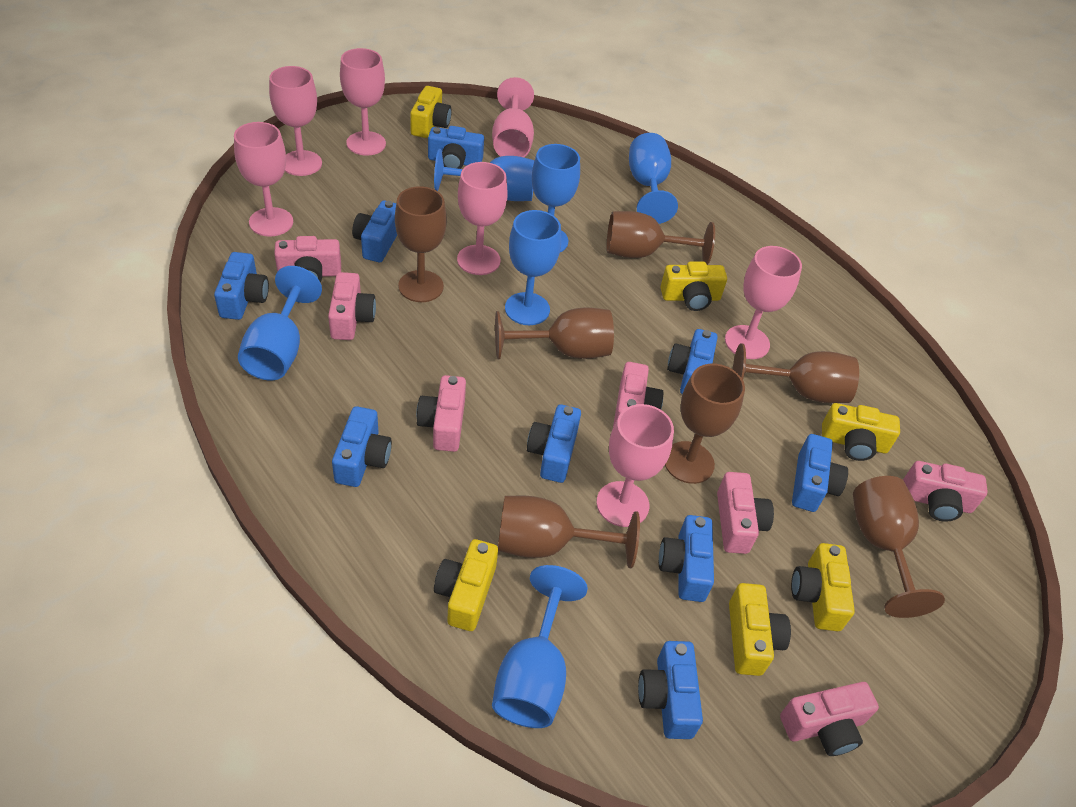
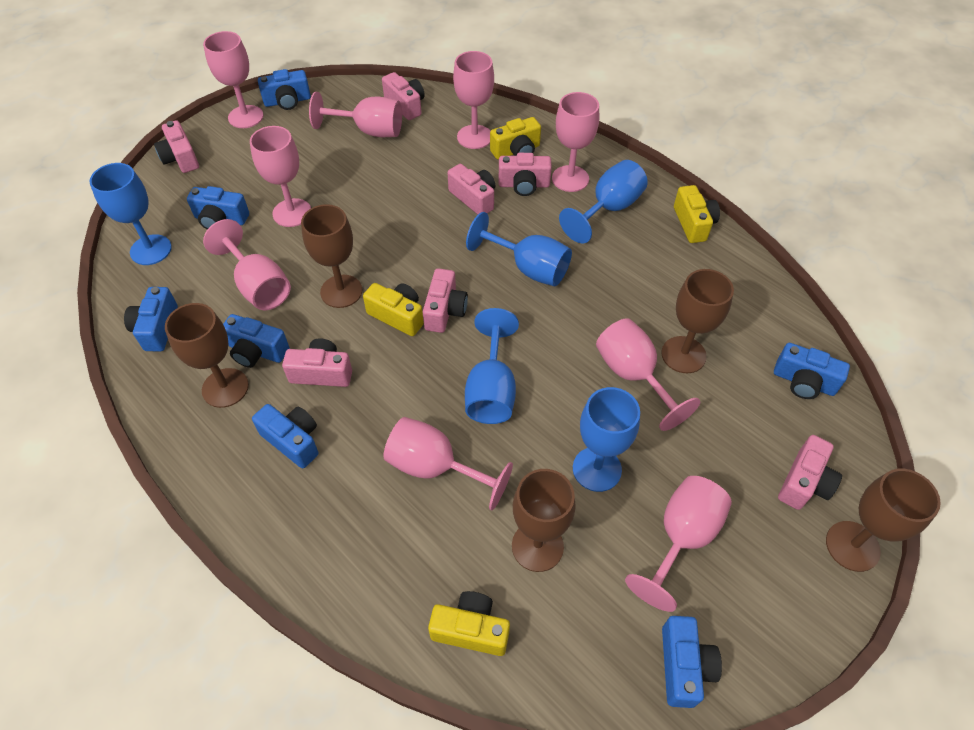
blue camera: 9 -> 7
blue goblet: 6 -> 5
brown goblet: 7 -> 5
pink goblet: 7 -> 9
yellow camera: 6 -> 4

